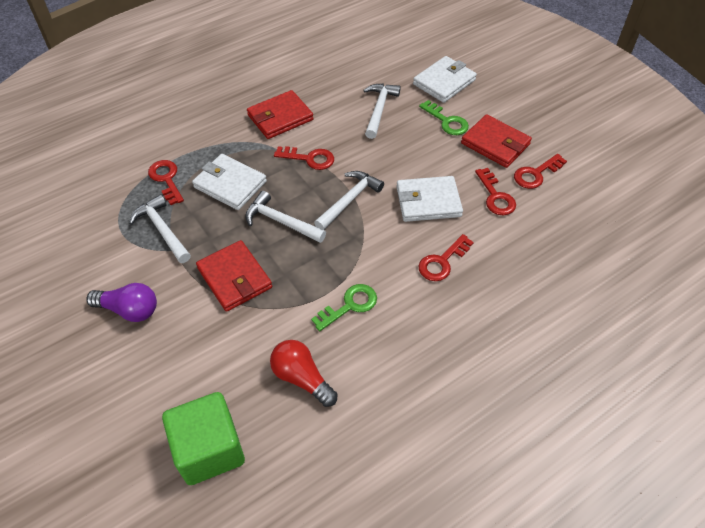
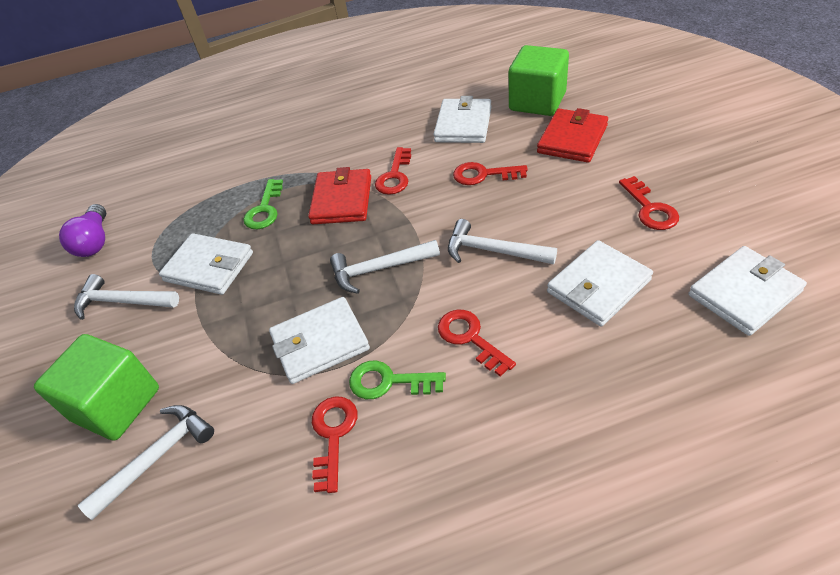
green cube: 1 -> 2
red light bulb: 1 -> 0
red wallet: 3 -> 2
white wallet: 3 -> 5

